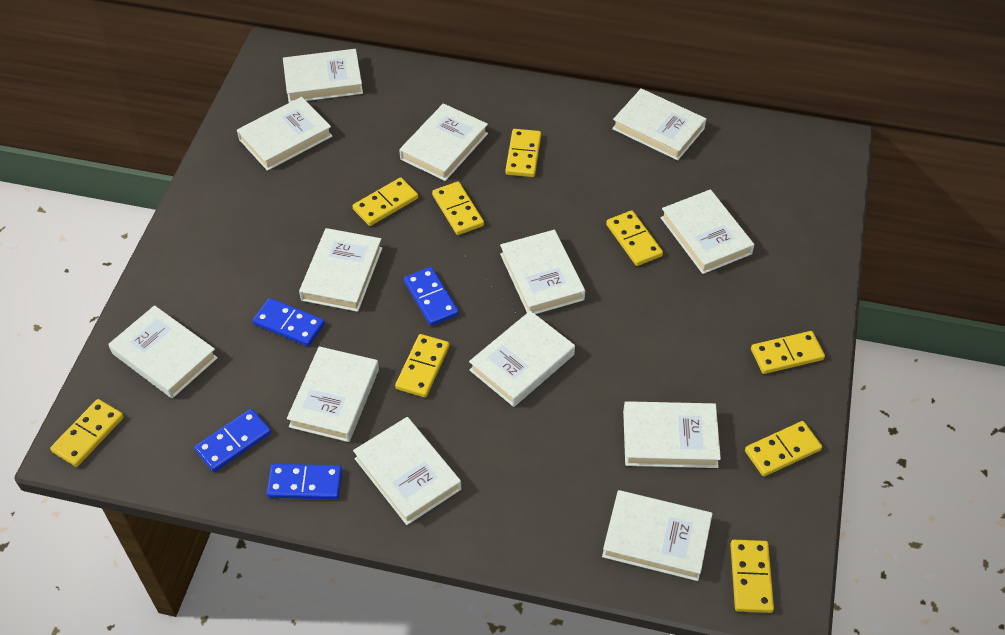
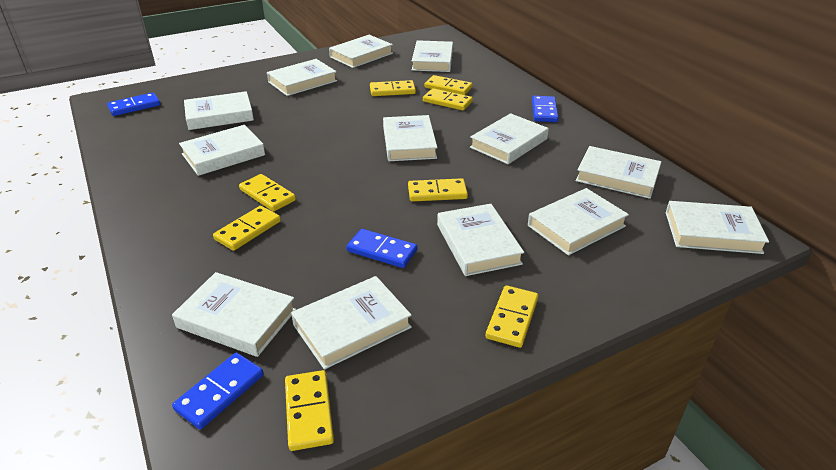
yellow domino: 9 -> 8

